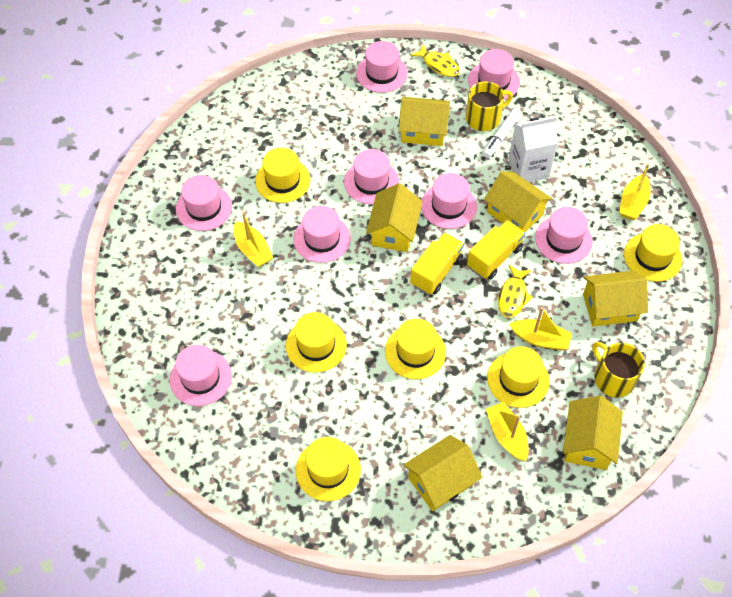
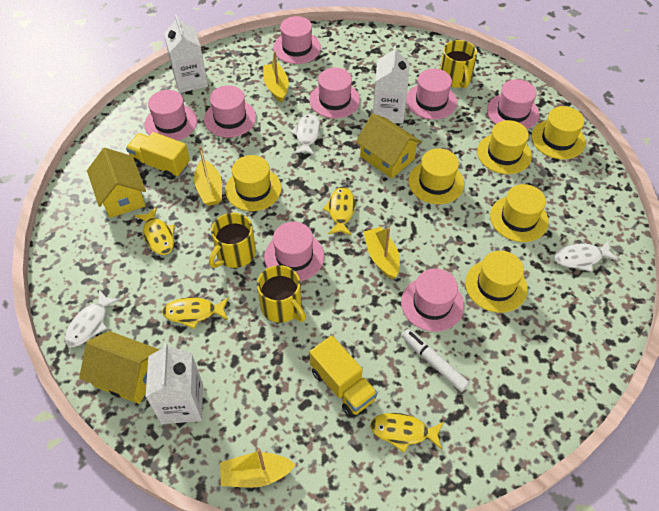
white carton: 1 -> 3
white fish: 0 -> 3
yellow fish: 2 -> 4
yellow house: 6 -> 3
yellow mug: 2 -> 3

